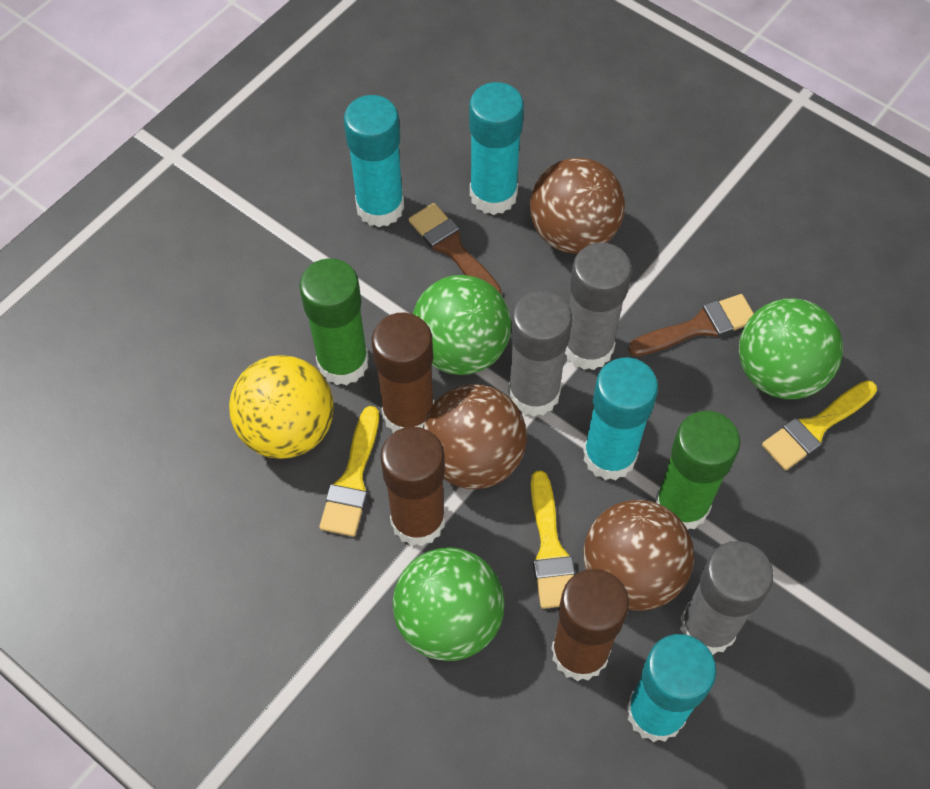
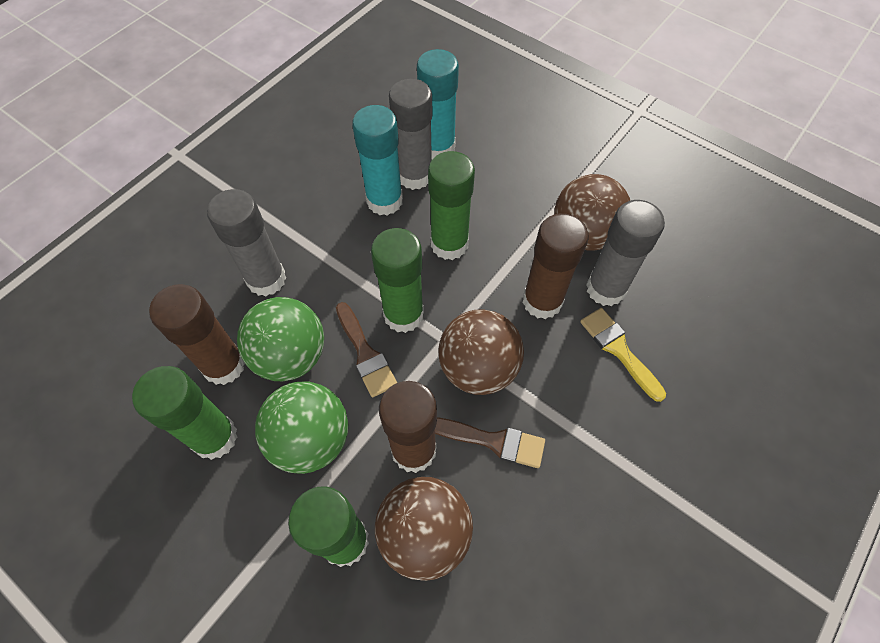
green ball: 3 -> 2
green glue stick: 2 -> 4
turquoise glue stick: 4 -> 2
yellow ball: 1 -> 0
yellow brush: 3 -> 1

